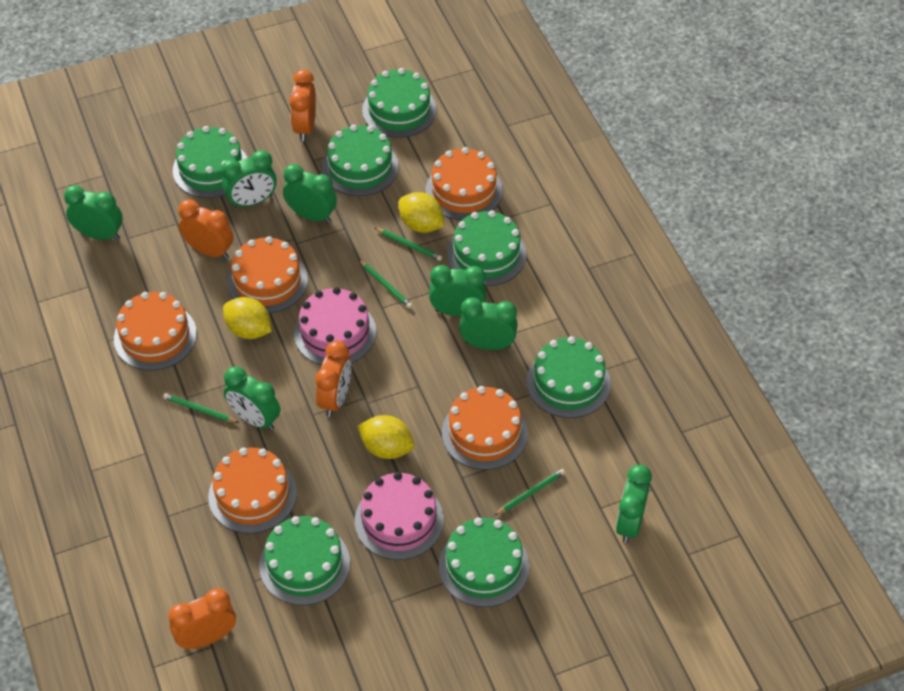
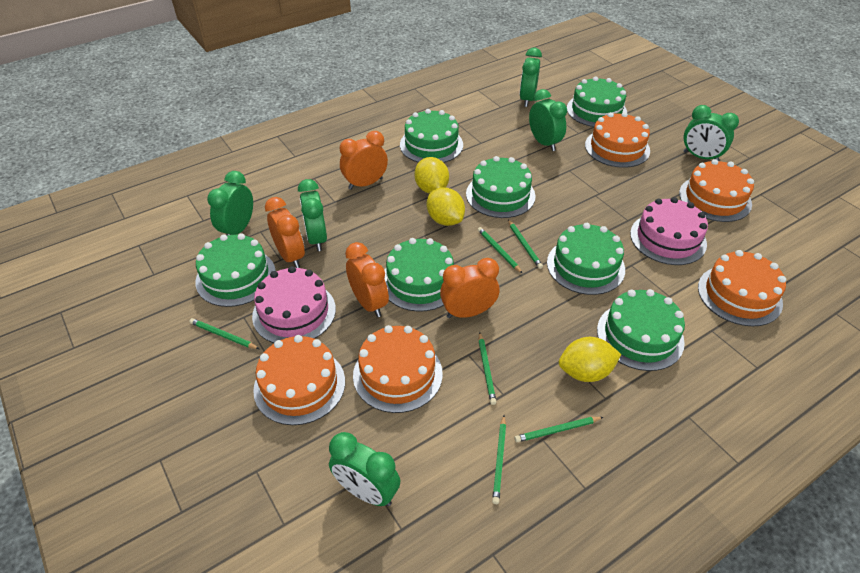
green clock: 7 -> 6
green pencil: 4 -> 6

